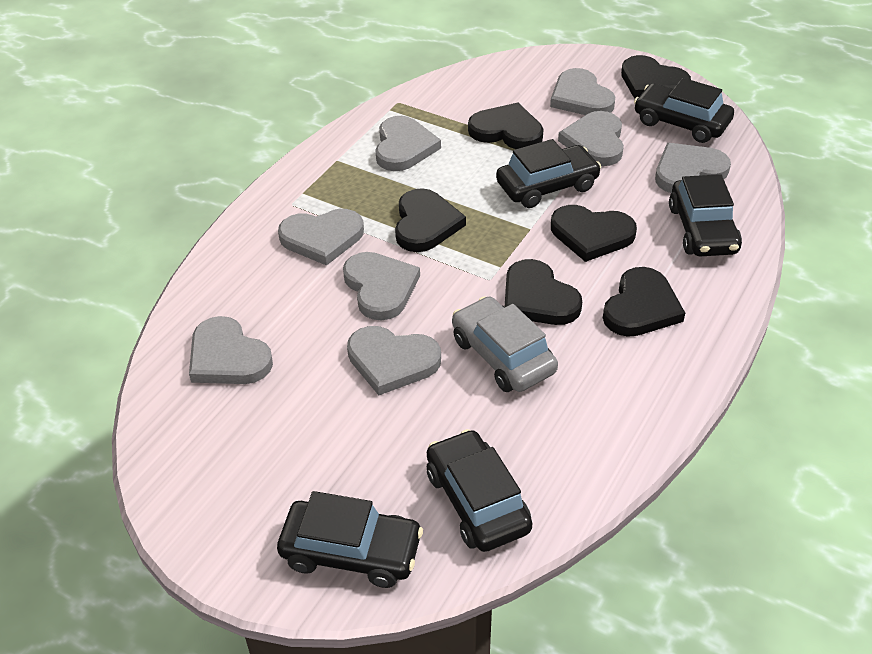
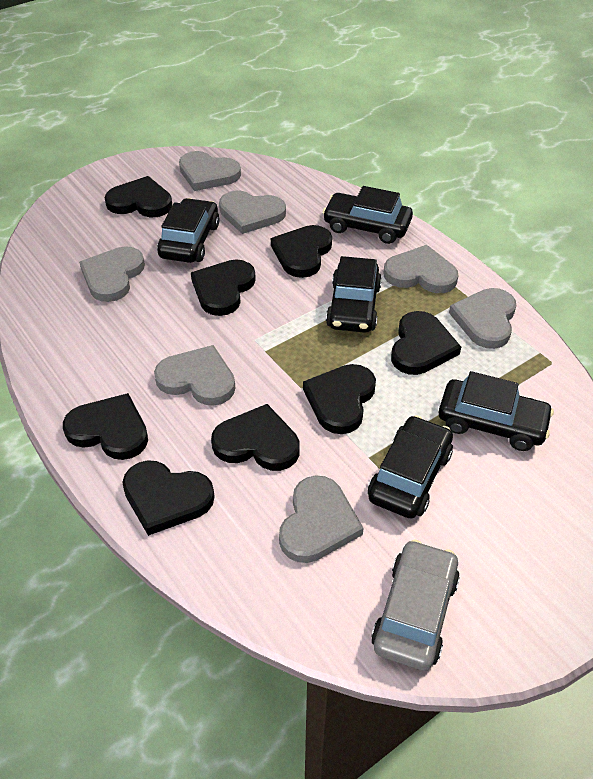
black heart: 6 -> 8
grey heart: 8 -> 7

